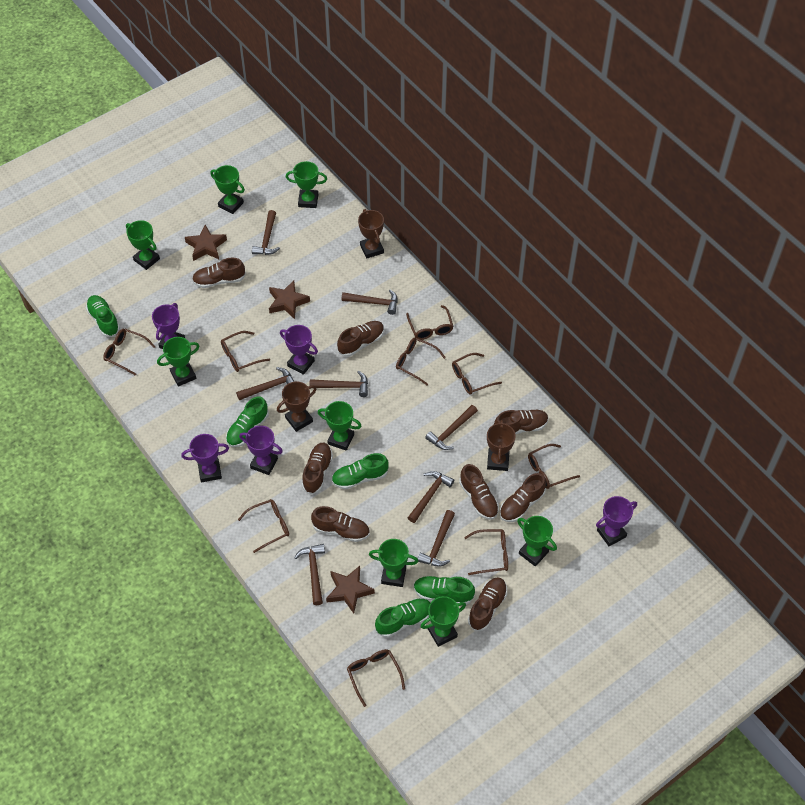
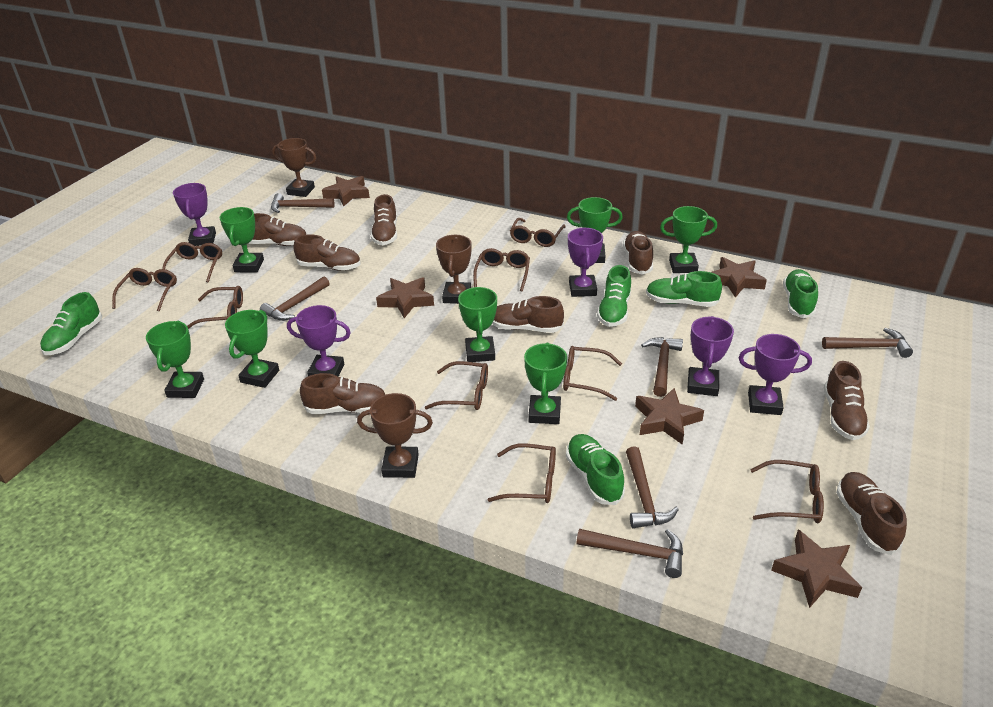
brown hammer: 8 -> 6
brown star: 3 -> 5
green trophy: 8 -> 7

